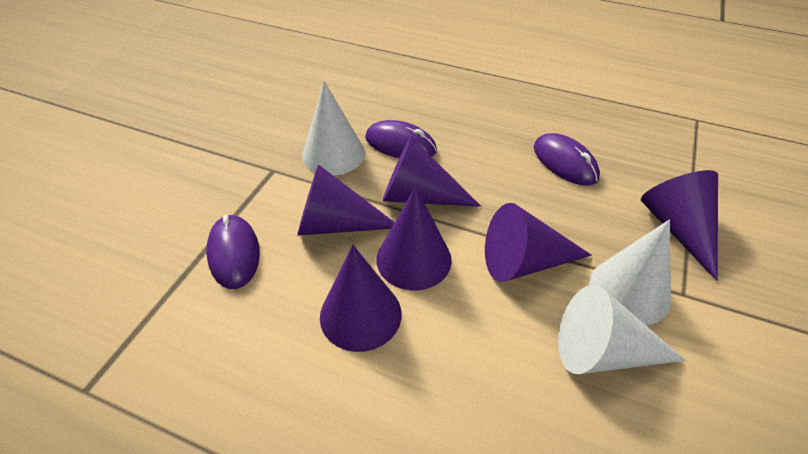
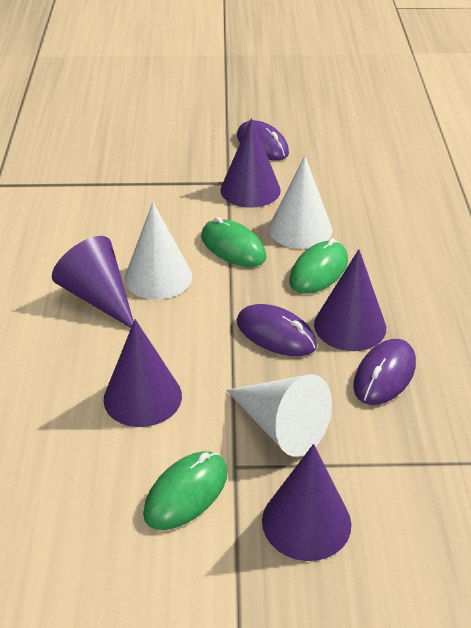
green mouse: 0 -> 3
purple cone: 6 -> 5

